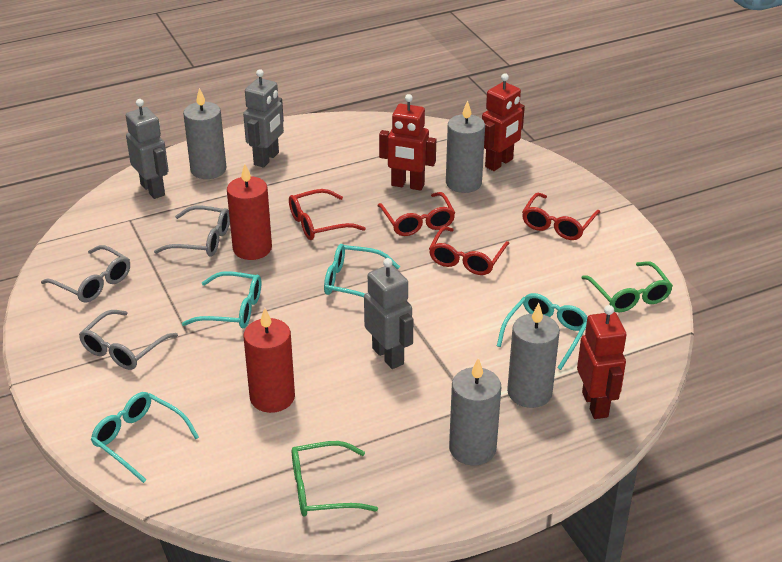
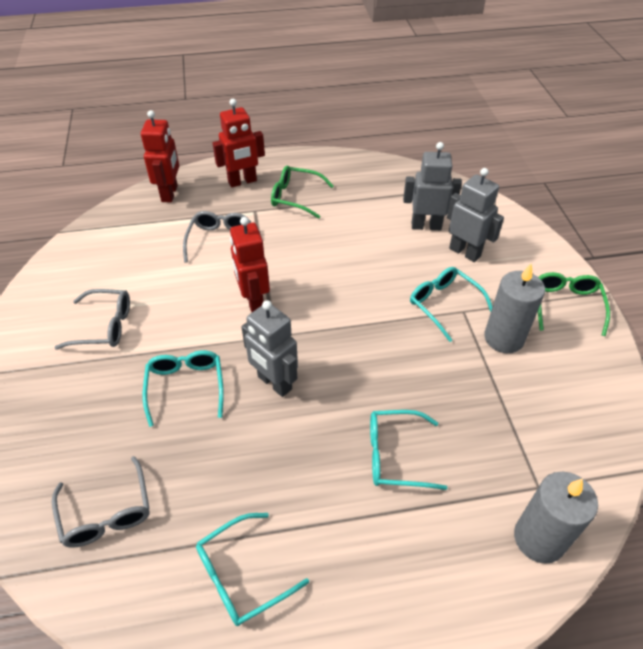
grey candle: 4 -> 2
red candle: 2 -> 0
red glasses: 4 -> 0

